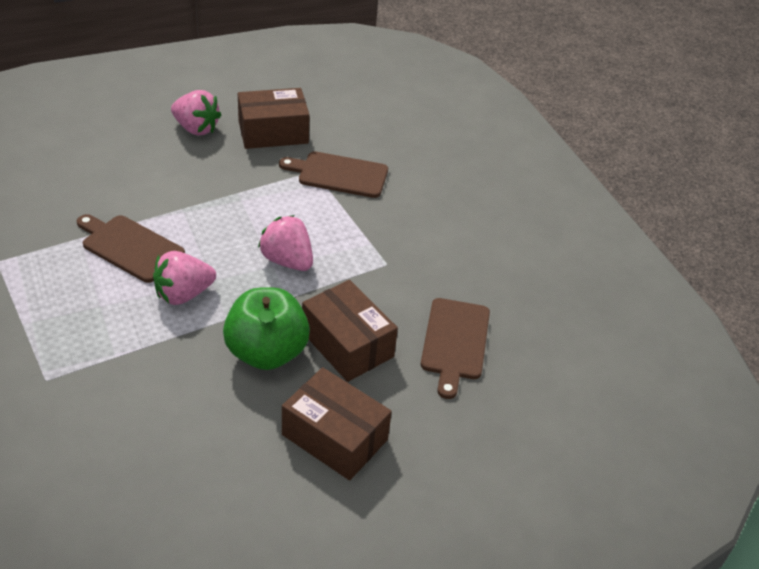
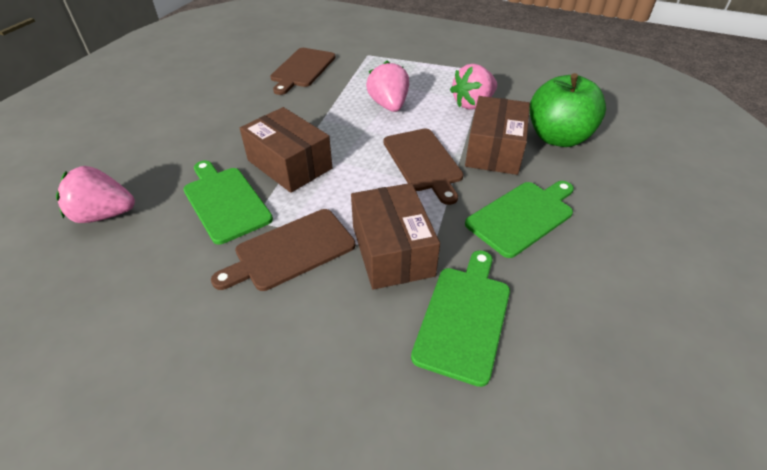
green cutting board: 0 -> 3

